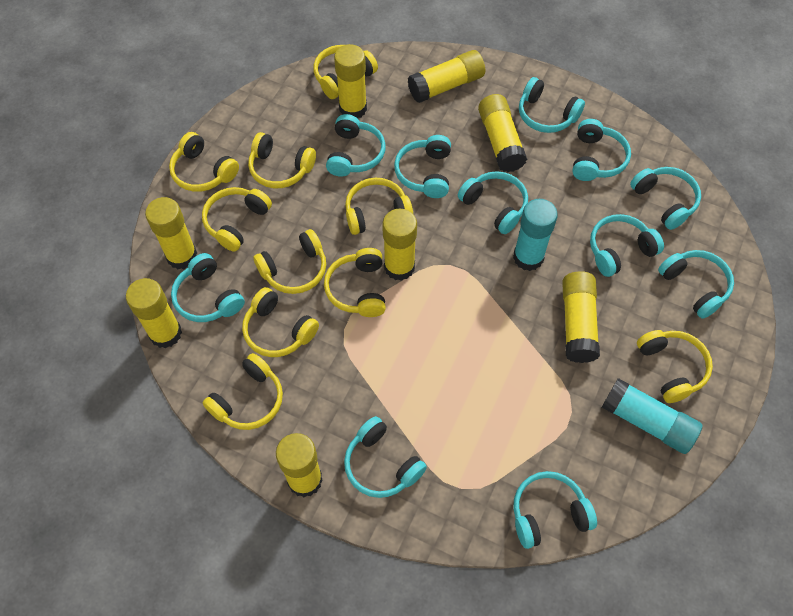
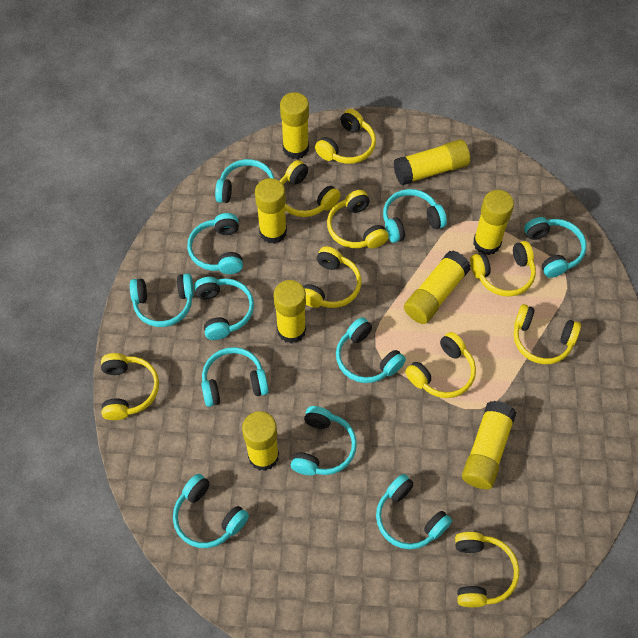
turquoise glue stick: 2 -> 0
yellow headphones: 10 -> 9

